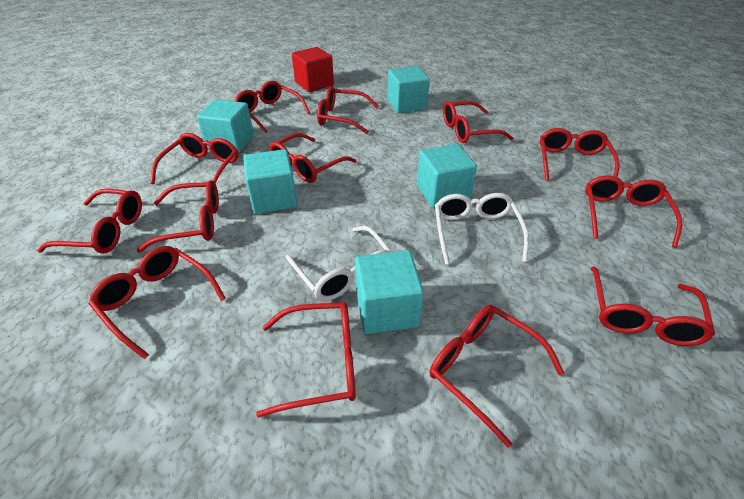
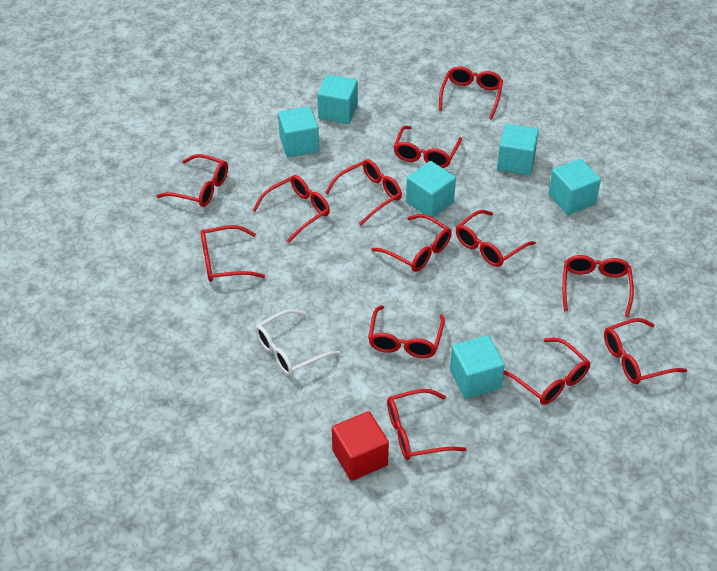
turquoise cube: 5 -> 6
white glasses: 2 -> 1

